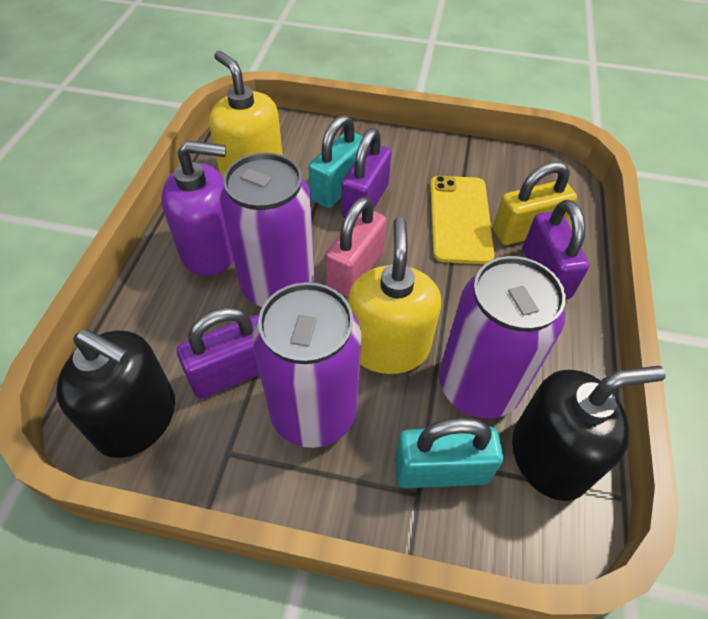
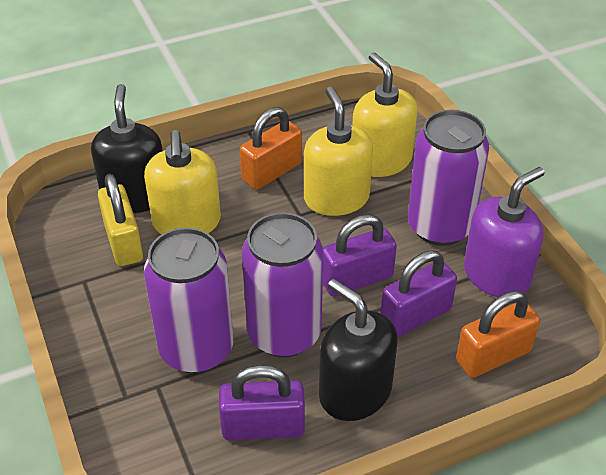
orange padlock: 0 -> 2
pink padlock: 1 -> 0
turquoise padlock: 2 -> 0
yellow phone: 1 -> 0
yellow soap dispenser: 2 -> 3

